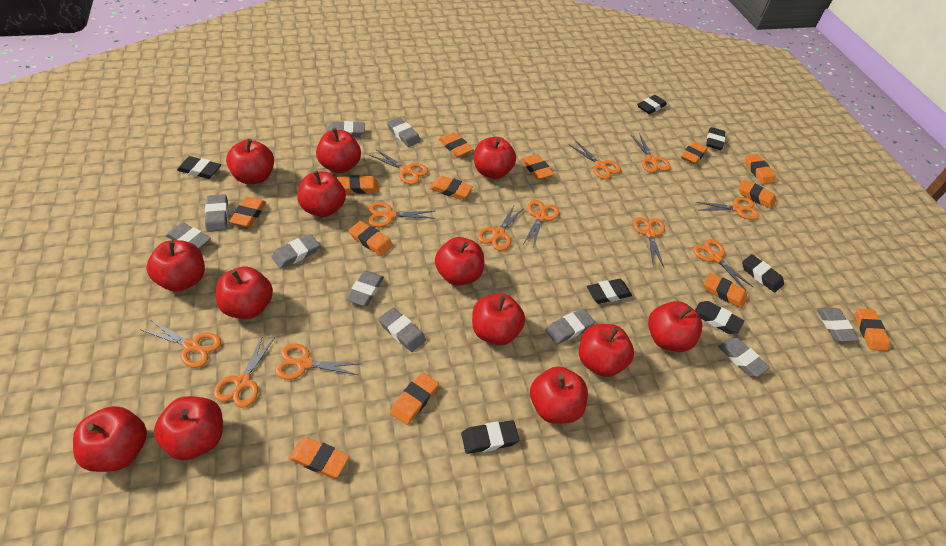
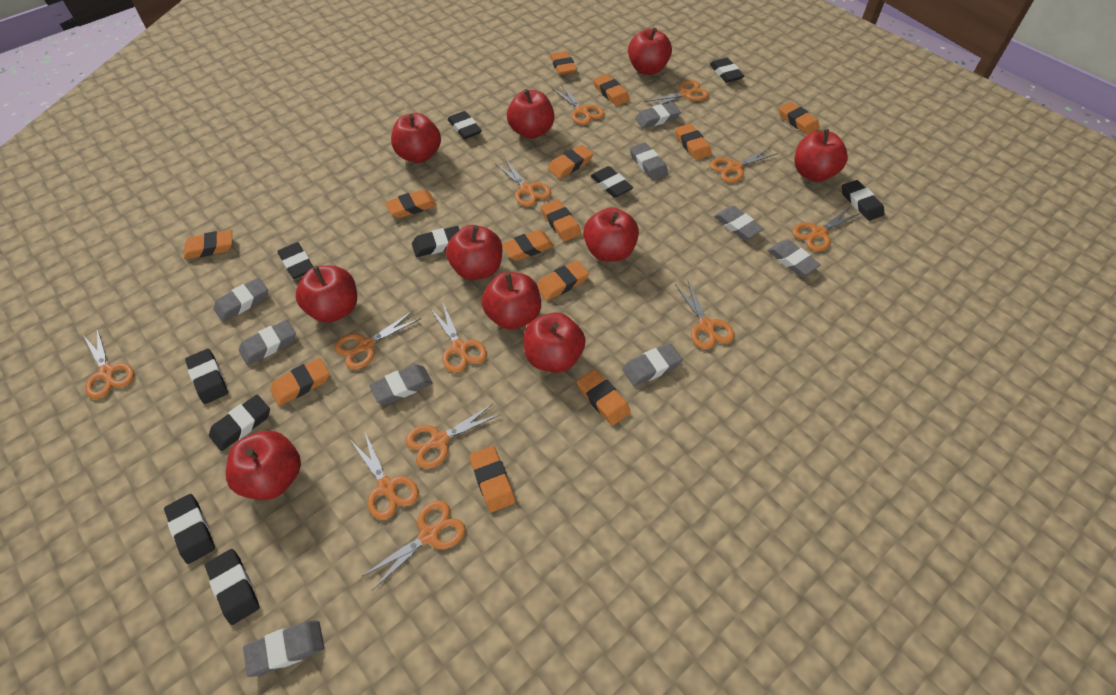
black eraser: 7 -> 10
grey eraser: 10 -> 9
red apple: 13 -> 10

